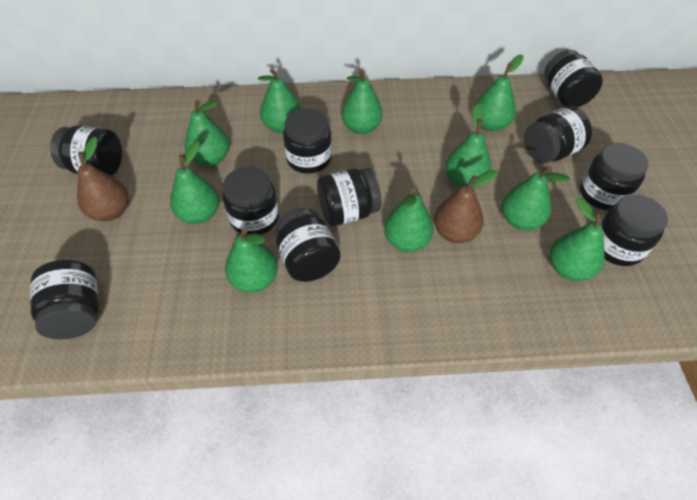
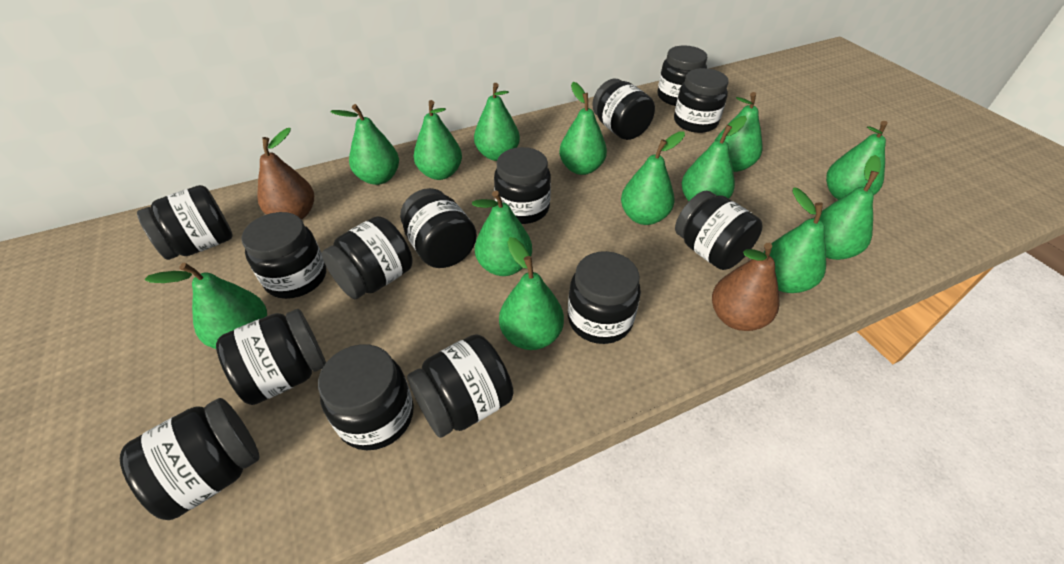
black jar: 10 -> 14
green pear: 10 -> 13

